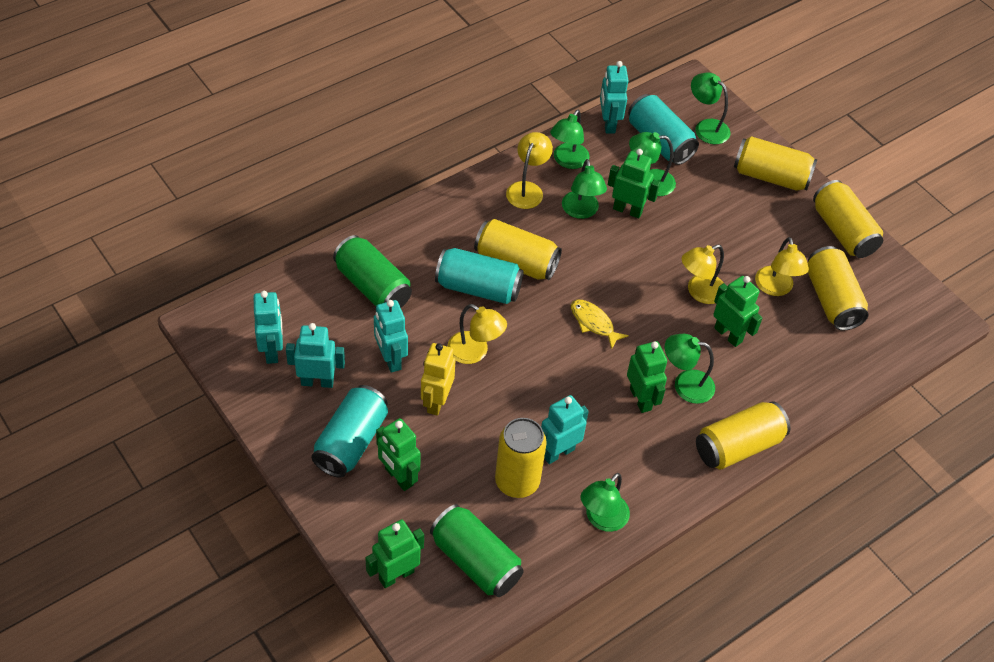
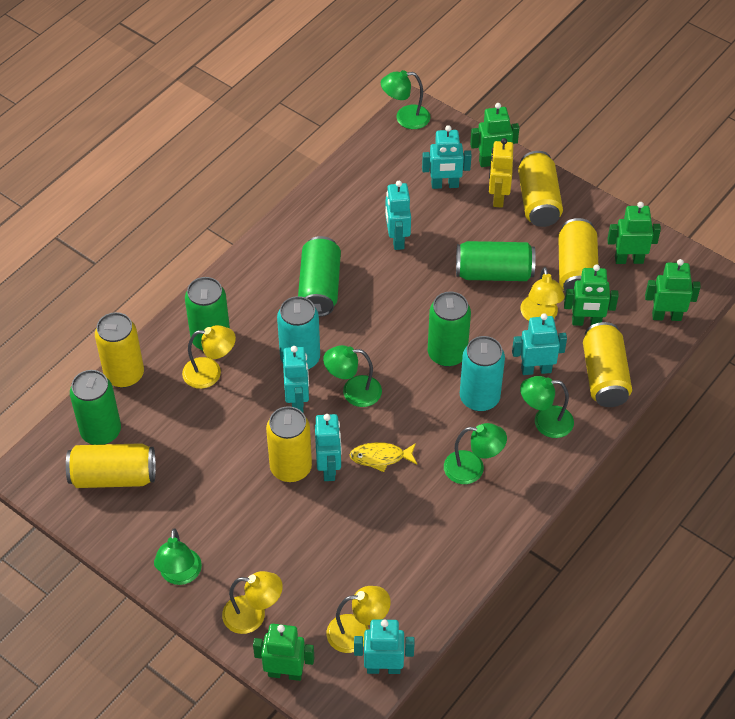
green can: 2 -> 5
green lamp: 6 -> 5
turquoise can: 3 -> 2
turquoise robot: 5 -> 6

